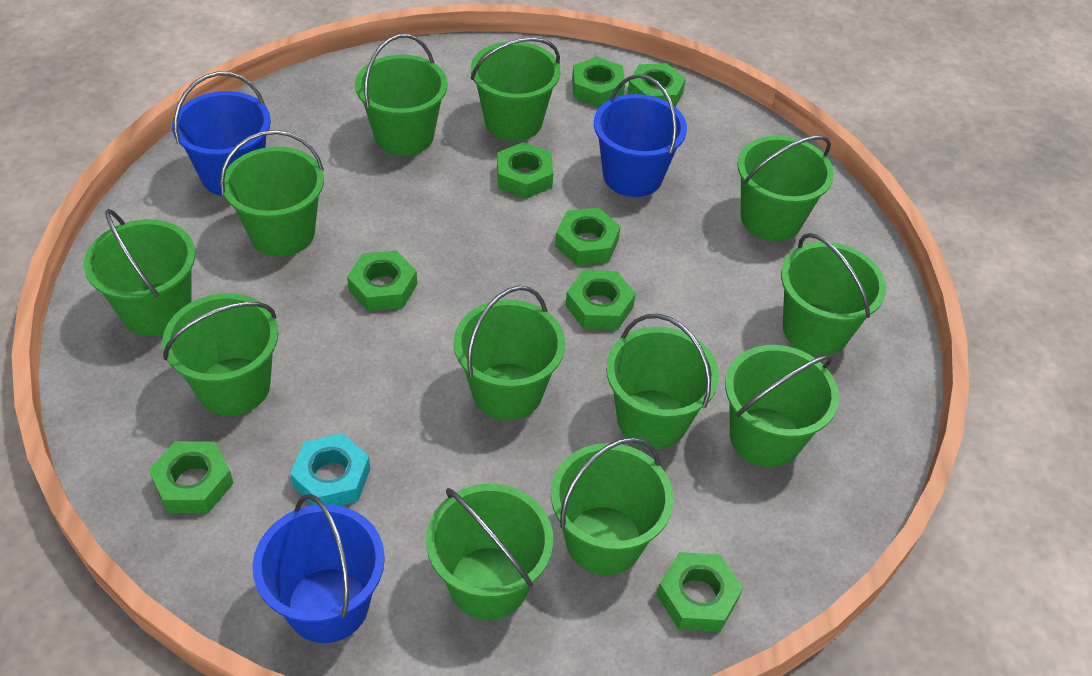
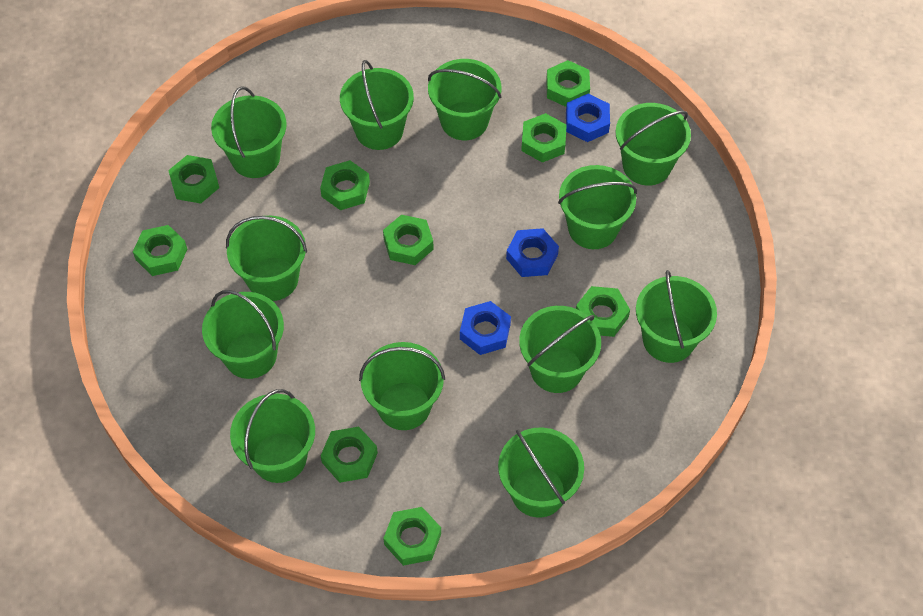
blue bucket: 3 -> 0
blue nut: 0 -> 3
green nut: 8 -> 9
turquoise nut: 1 -> 0

